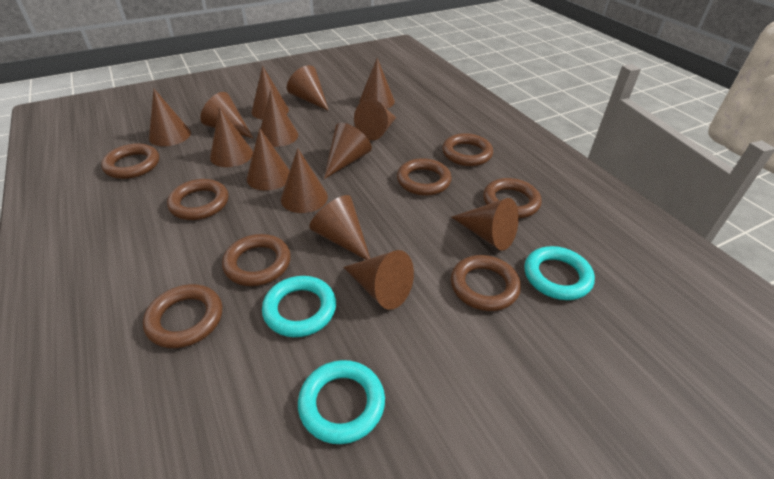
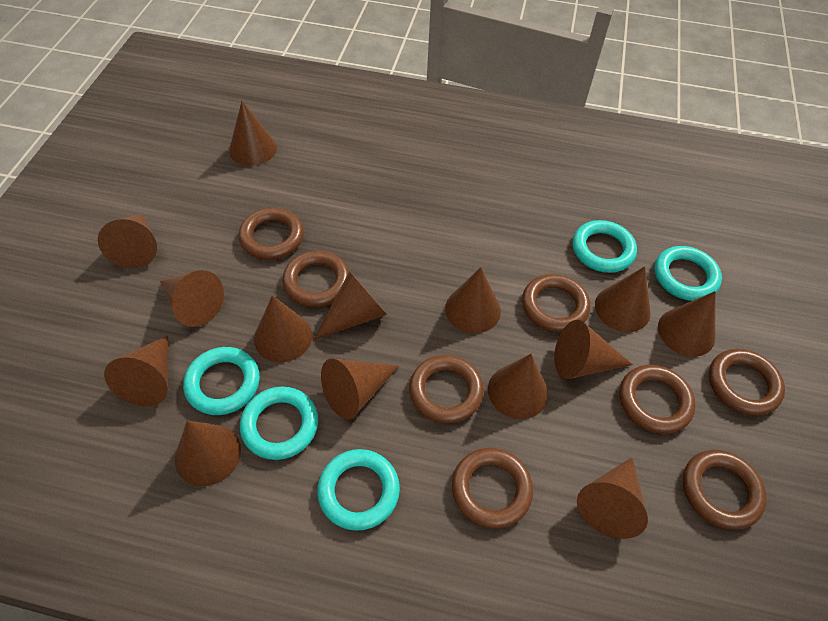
turquoise ring: 3 -> 5

